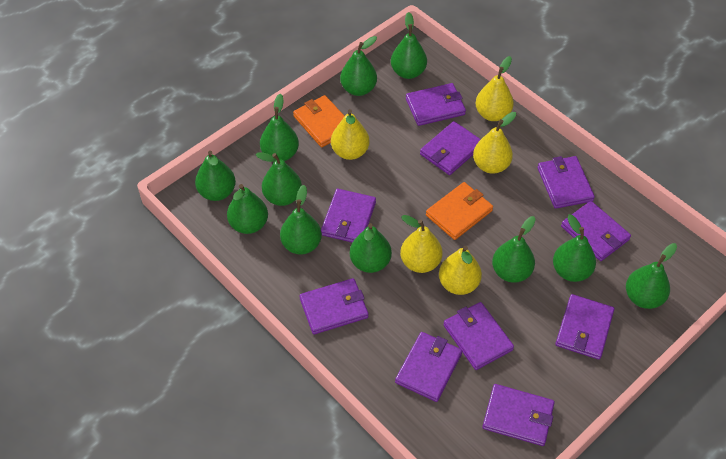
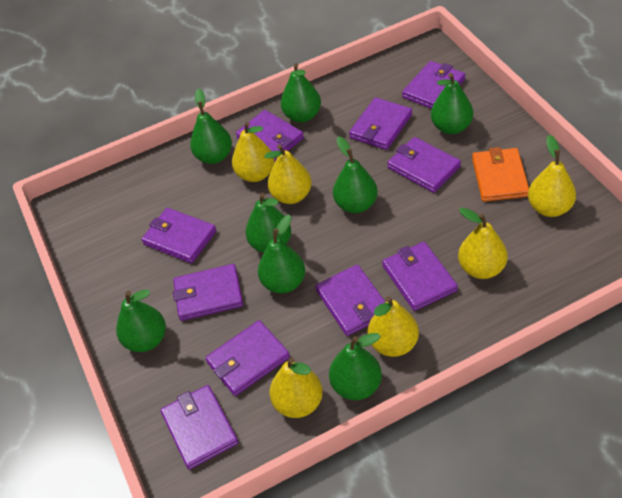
green pear: 11 -> 8
orange wallet: 2 -> 1
yellow pear: 5 -> 6

